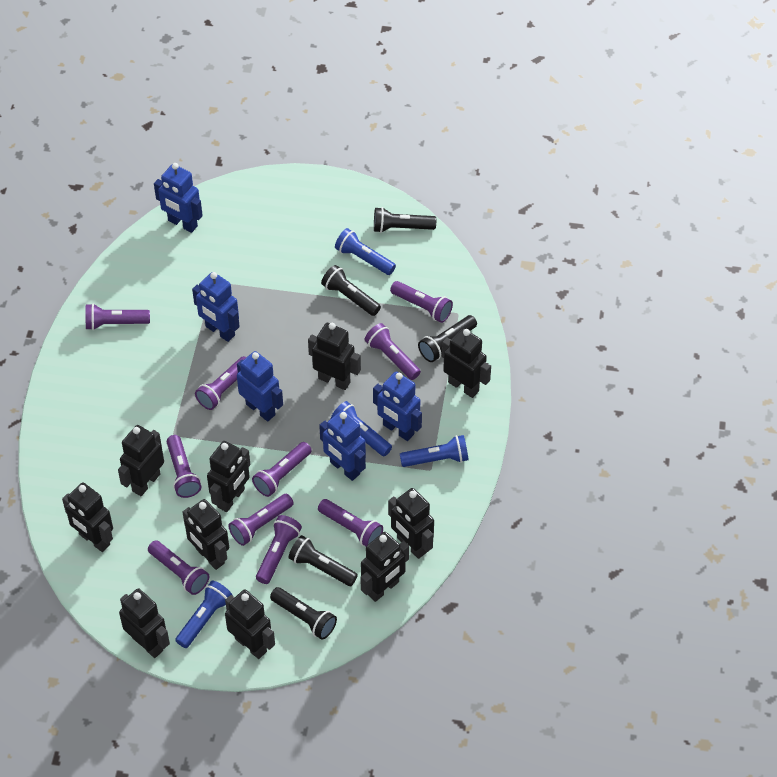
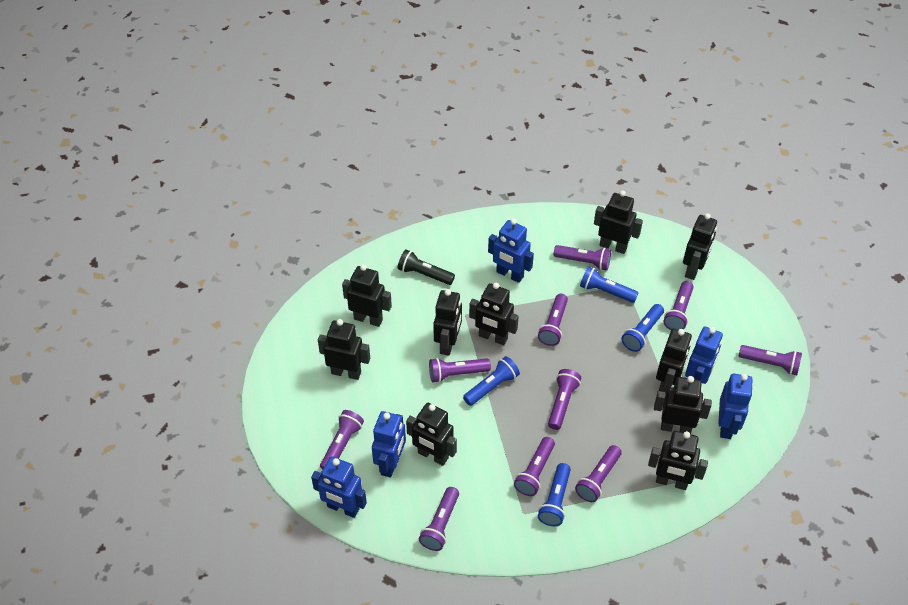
black flashlight: 5 -> 1

